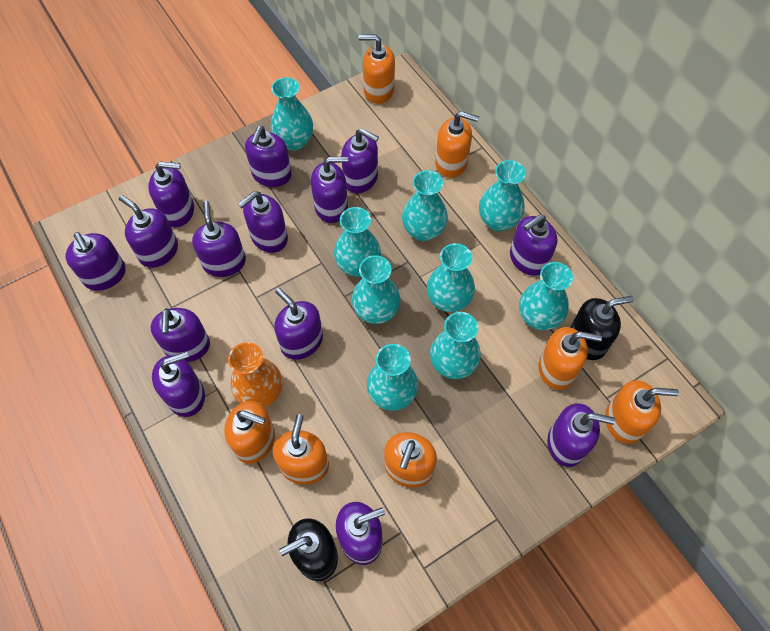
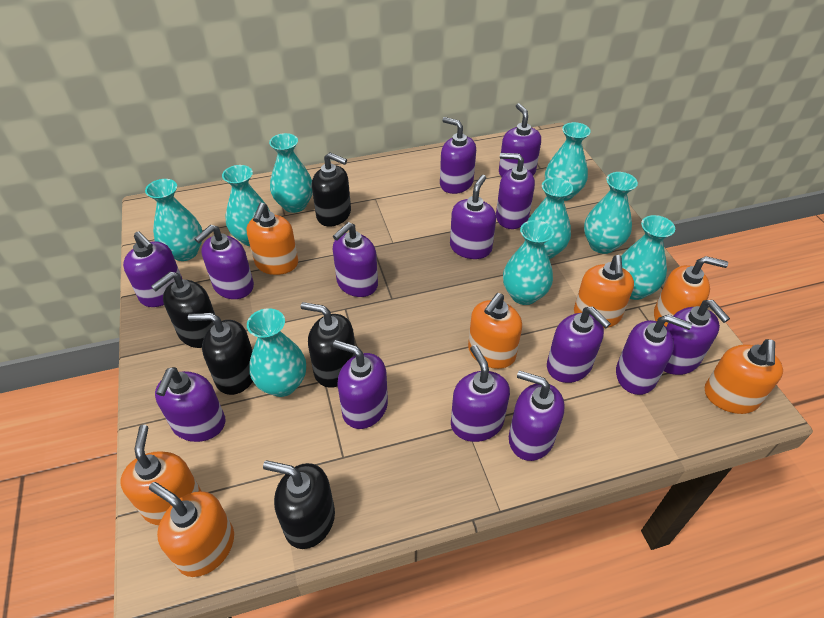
black soap dispenser: 2 -> 5
orange vase: 1 -> 0

